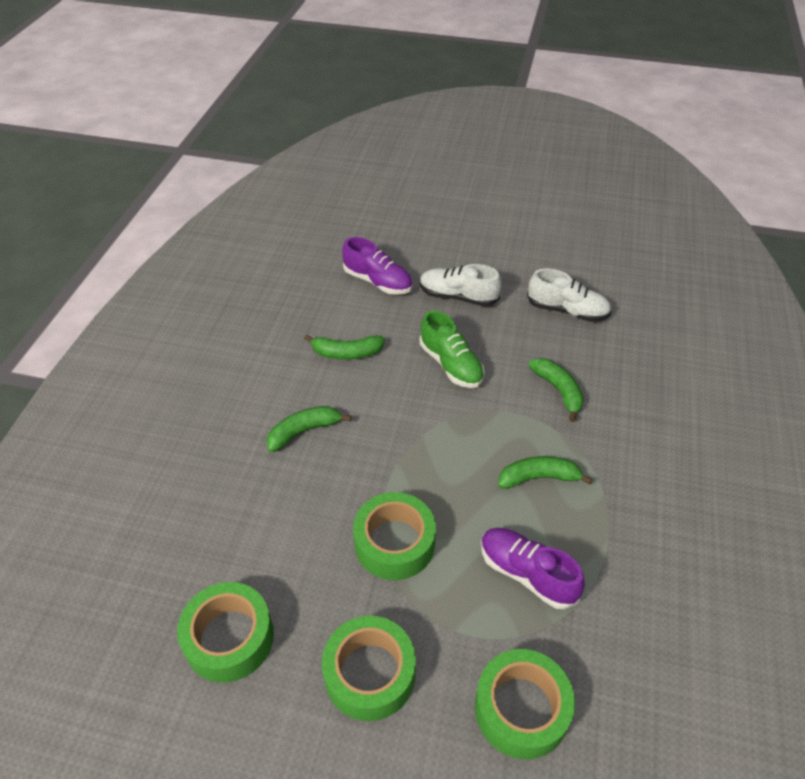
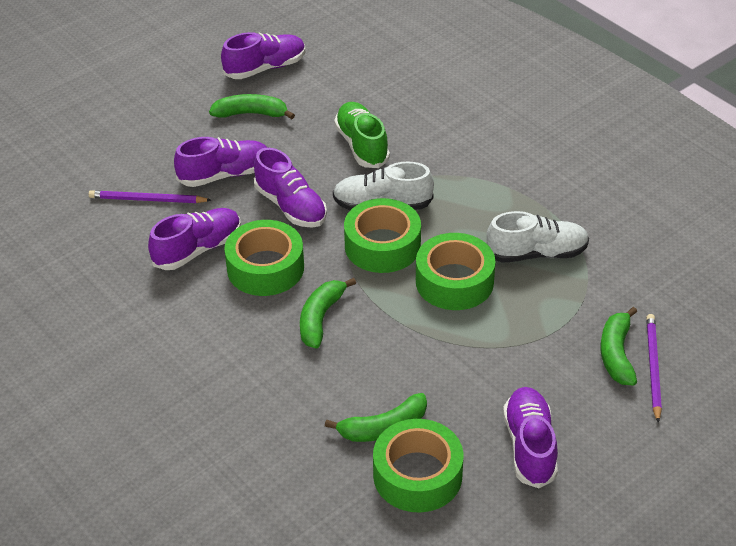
purple pencil: 0 -> 2
purple shoe: 2 -> 5

